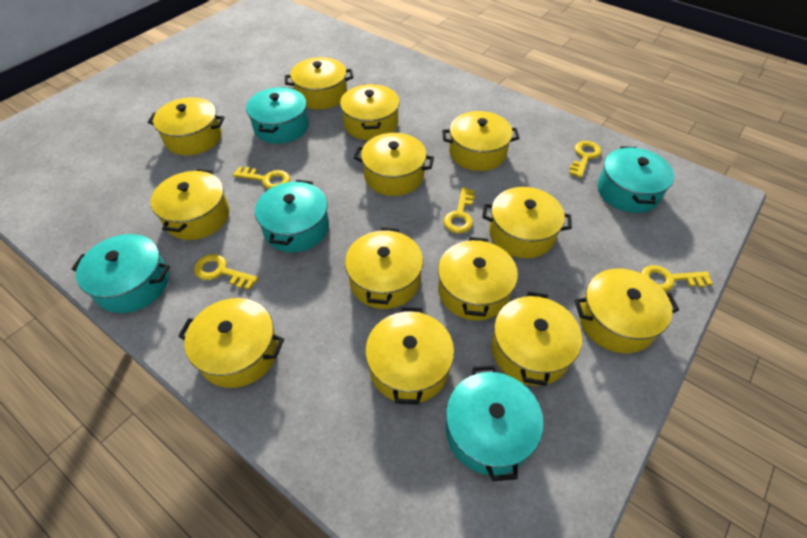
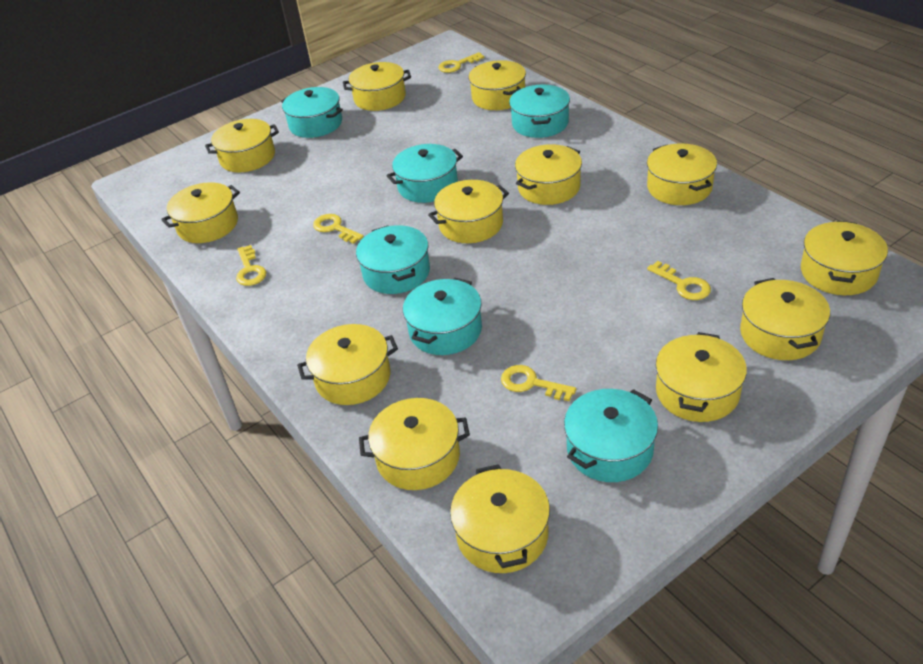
turquoise pot: 5 -> 6

